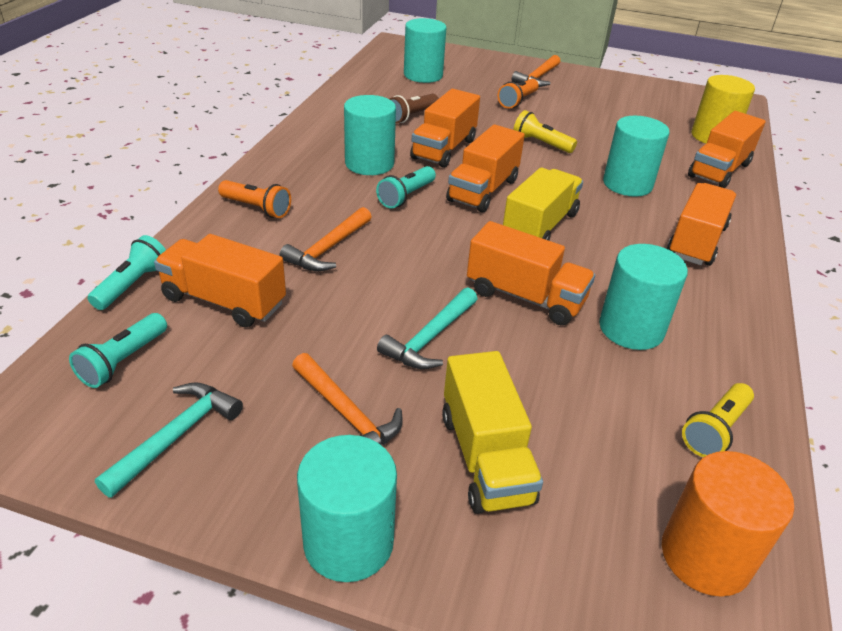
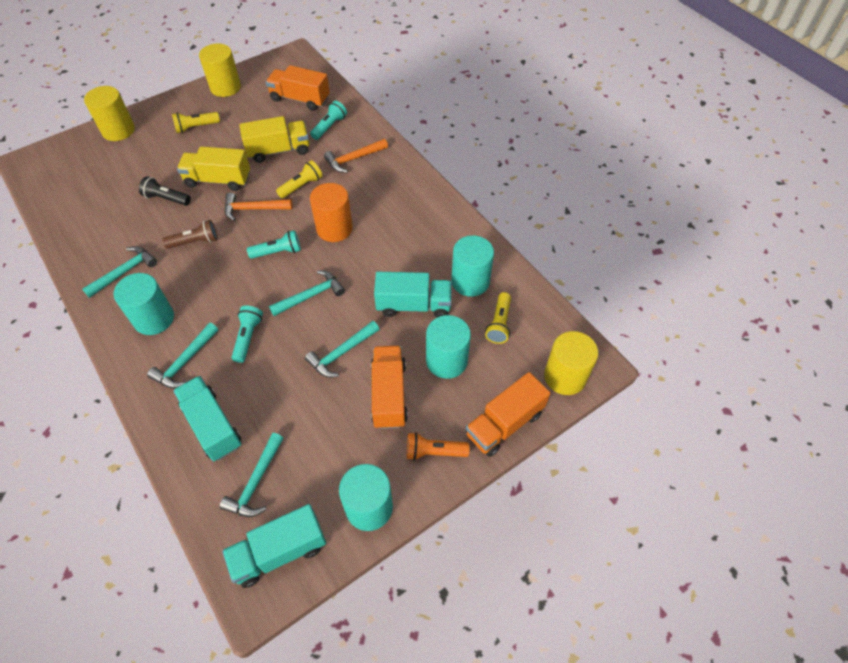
black flashlight: 0 -> 1
orange flashlight: 2 -> 1
orange hammer: 3 -> 2
orange truck: 6 -> 3
turquoise cylinder: 5 -> 4
turquoise hammer: 2 -> 5
turquoise truck: 0 -> 3
yellow cylinder: 1 -> 3
yellow flashlight: 2 -> 3

